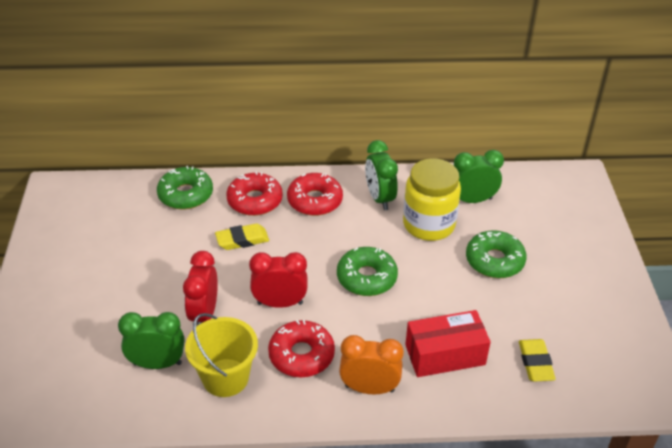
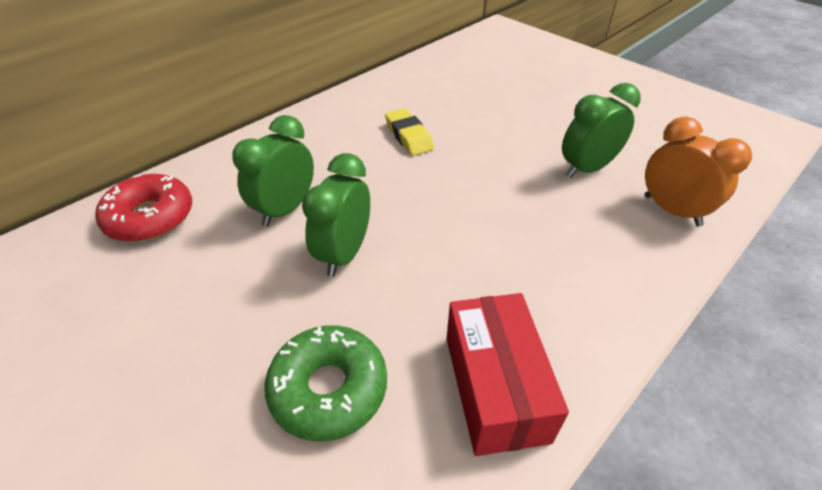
green donut: 3 -> 1
red clock: 2 -> 0
red donut: 3 -> 1
yellow bucket: 1 -> 0
yellow eraser: 2 -> 1
yellow jar: 1 -> 0

